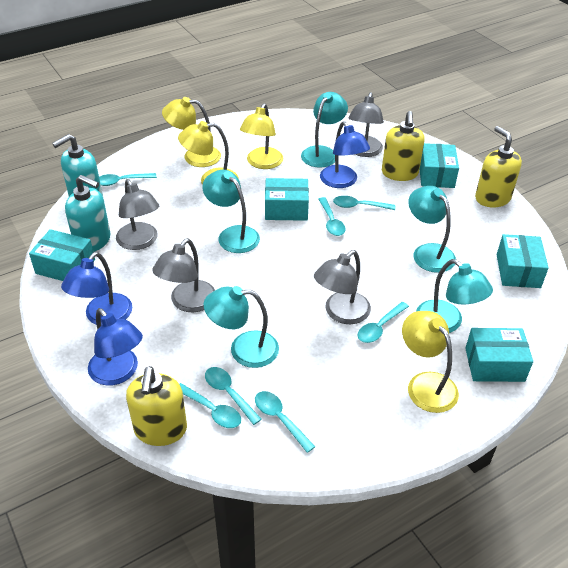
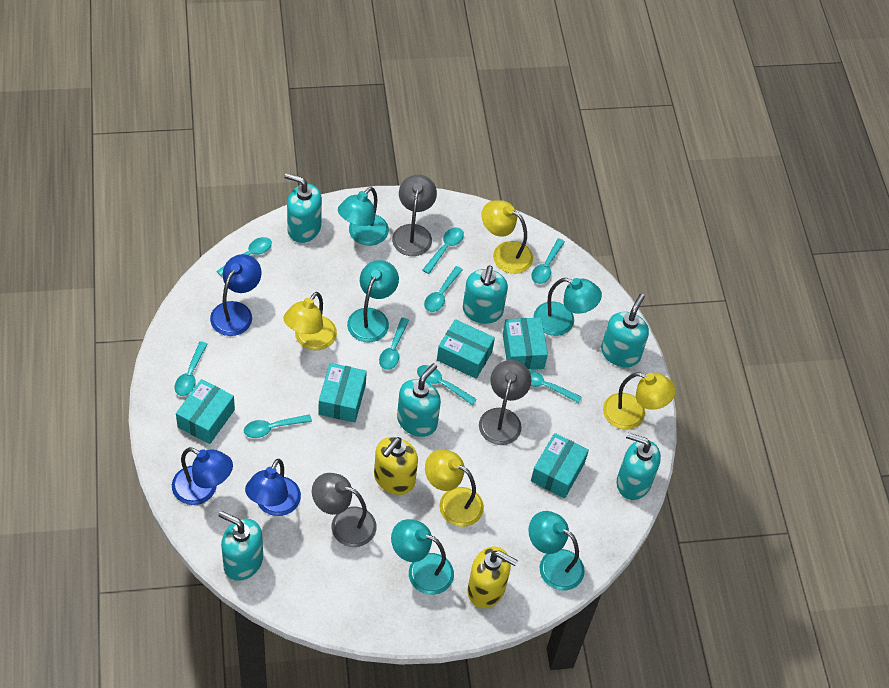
grey lamp: 4 -> 3
turquoise soap dispenser: 2 -> 6
turquoise spoon: 7 -> 9
yellow soap dispenser: 3 -> 2

